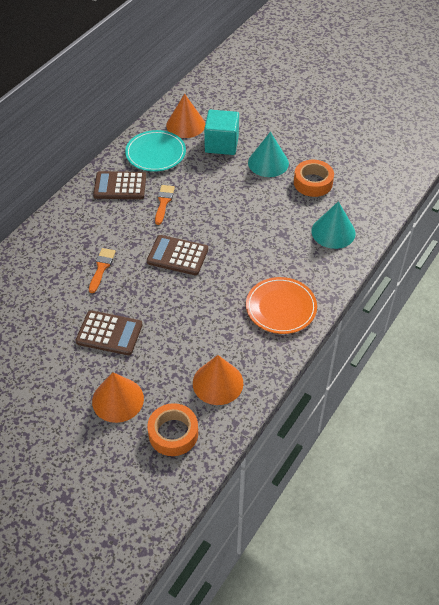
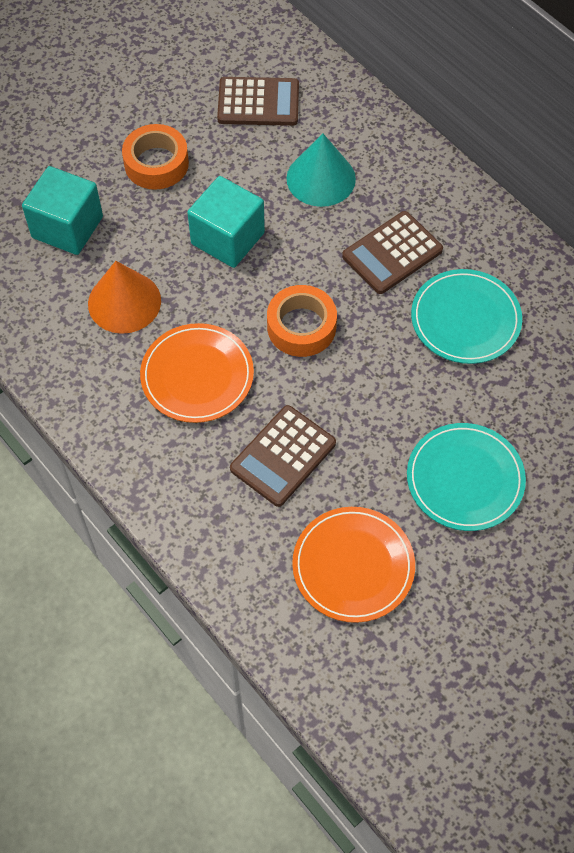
orange brush: 2 -> 0
orange cone: 3 -> 1
orange plate: 1 -> 2
turquoise cone: 2 -> 1
turquoise cube: 1 -> 2
turquoise plate: 1 -> 2

